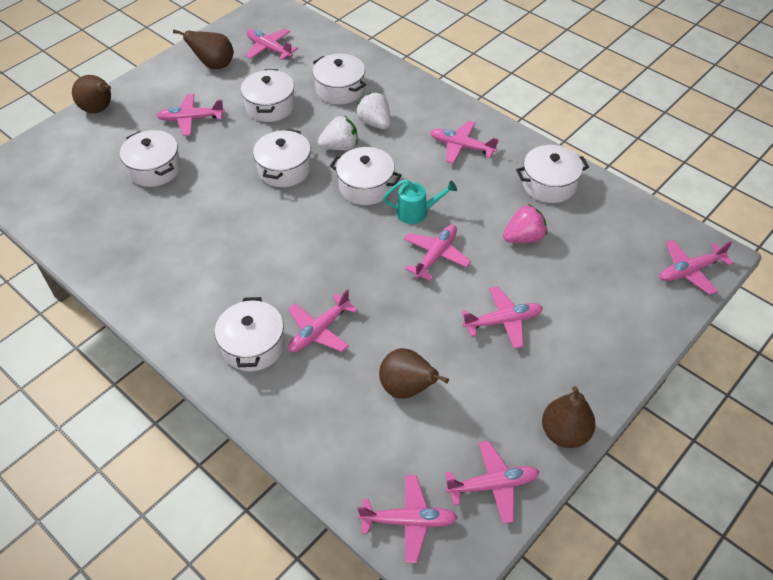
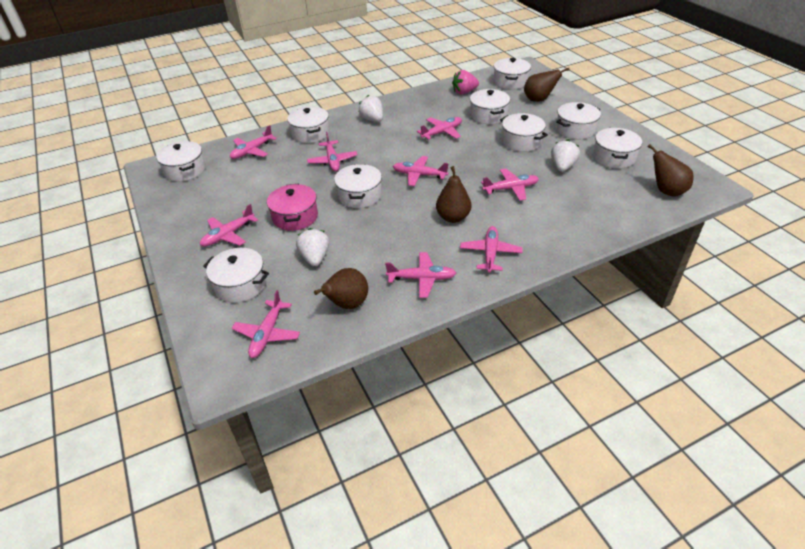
pink pot: 0 -> 1
turquoise watering can: 1 -> 0
white pot: 7 -> 9
white strawberry: 2 -> 3

